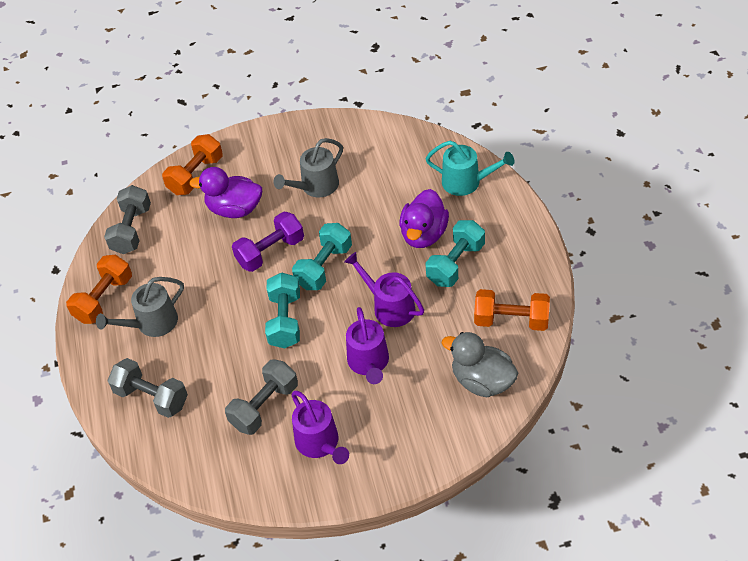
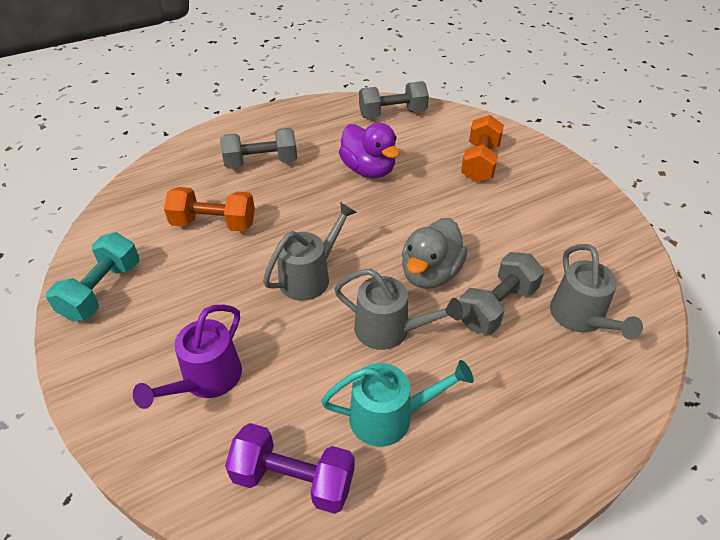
grey watering can: 2 -> 3
orange dumbbell: 3 -> 2
purple duck: 2 -> 1
purple watering can: 3 -> 1
turquoise dumbbell: 3 -> 1

